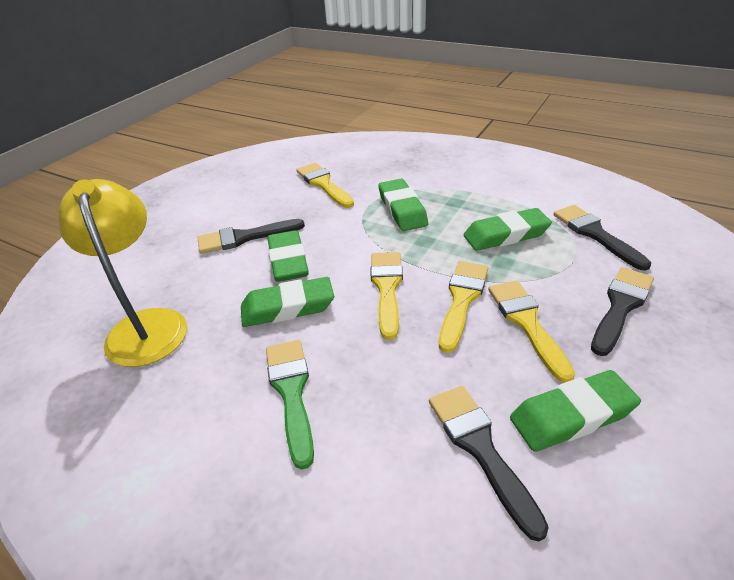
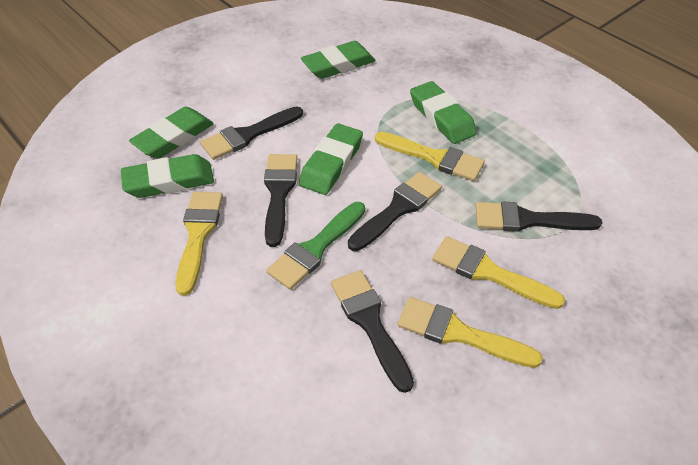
black brush: 4 -> 5
yellow lamp: 1 -> 0

